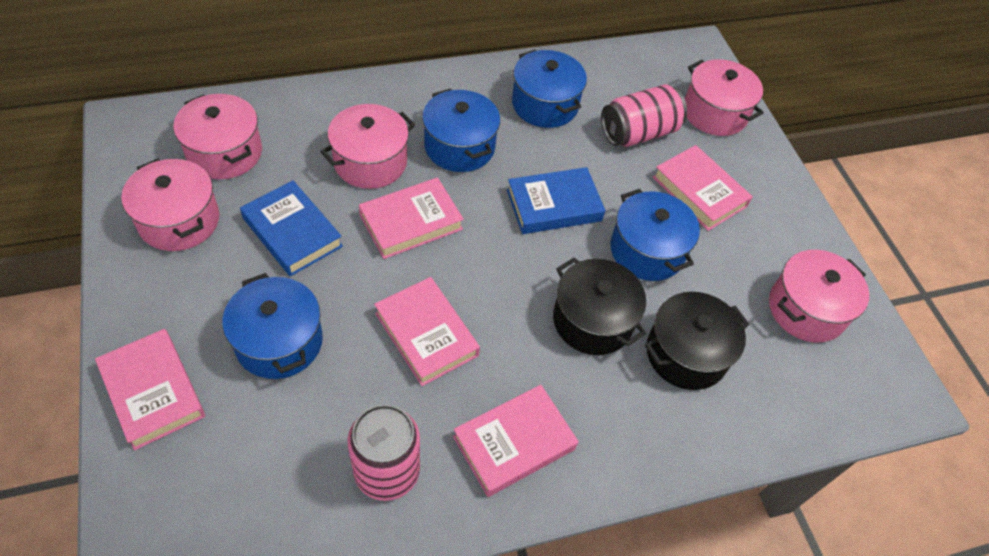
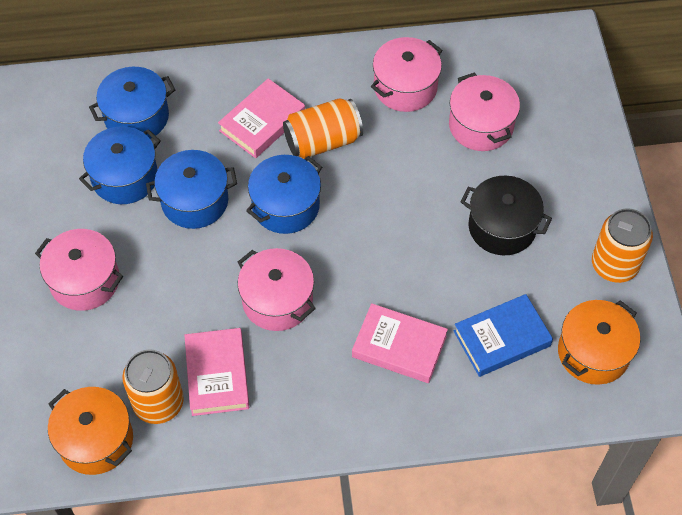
black pot: 2 -> 1
blue book: 2 -> 1
orange can: 0 -> 3
orange pot: 0 -> 2
pink book: 5 -> 3
pink can: 2 -> 0
pink pot: 5 -> 4

